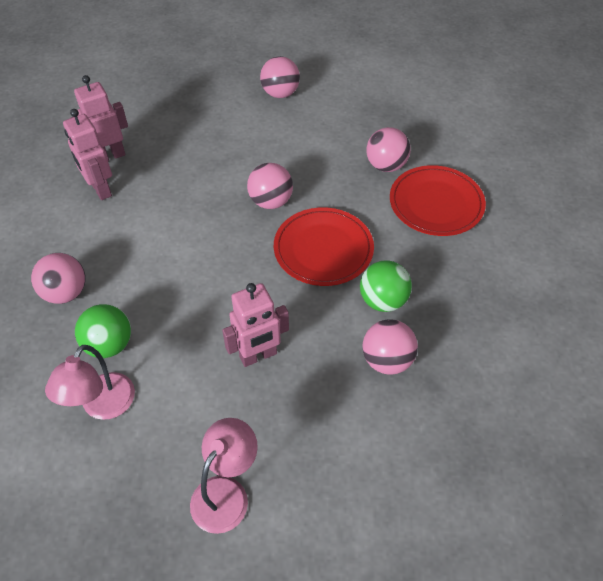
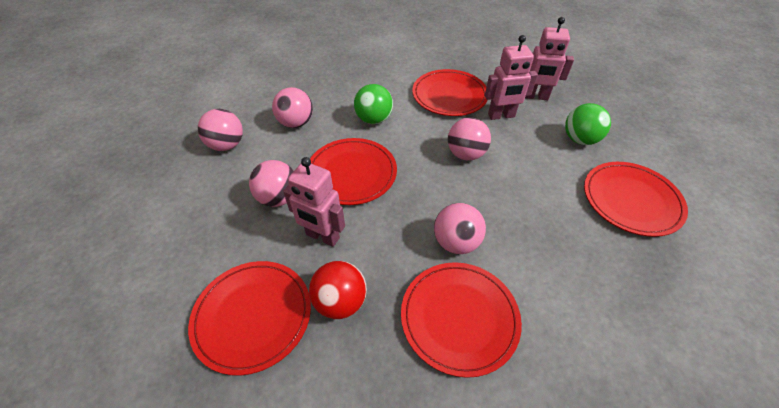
pink lamp: 2 -> 0
red ball: 0 -> 1
red plate: 2 -> 5

